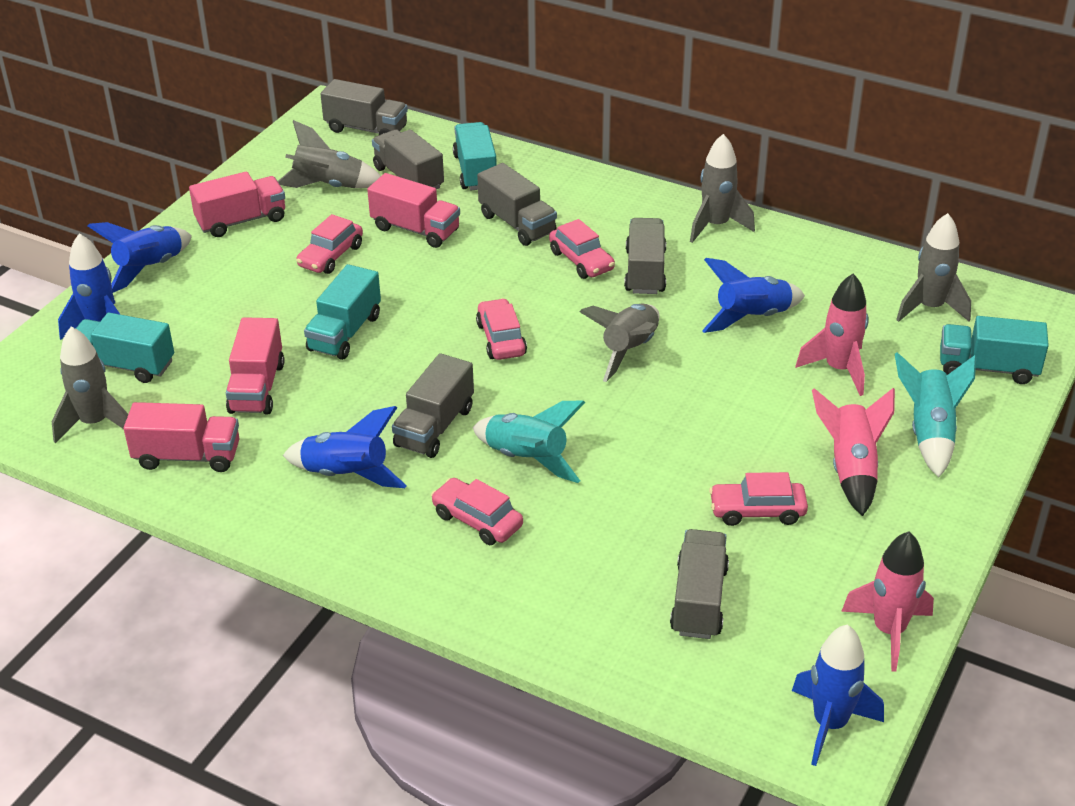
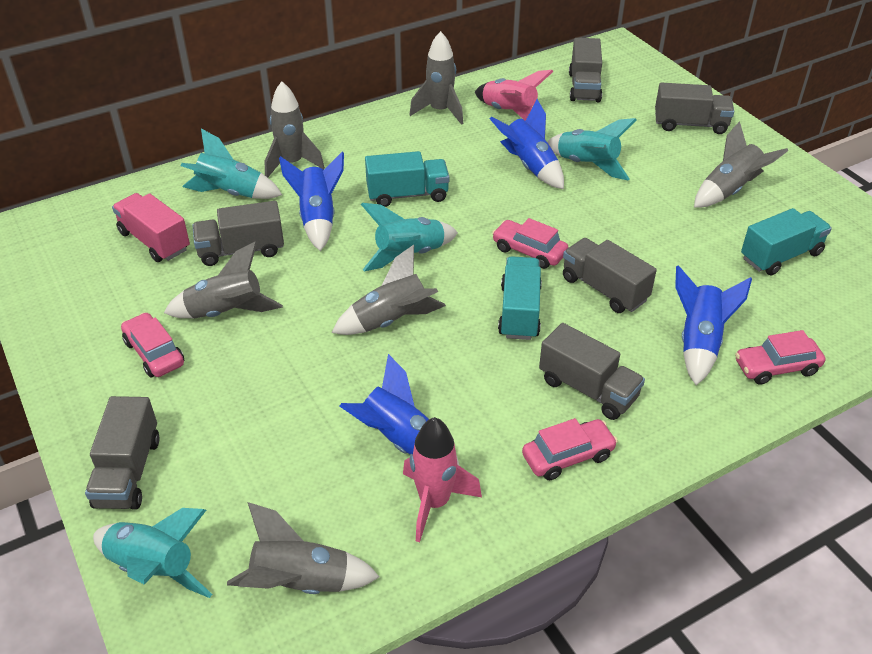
blue rocket: 5 -> 4
grey rocket: 5 -> 6
pink car: 5 -> 4
pink rocket: 3 -> 2
pink truck: 4 -> 1
turquoise rocket: 2 -> 4
turquoise truck: 4 -> 3

